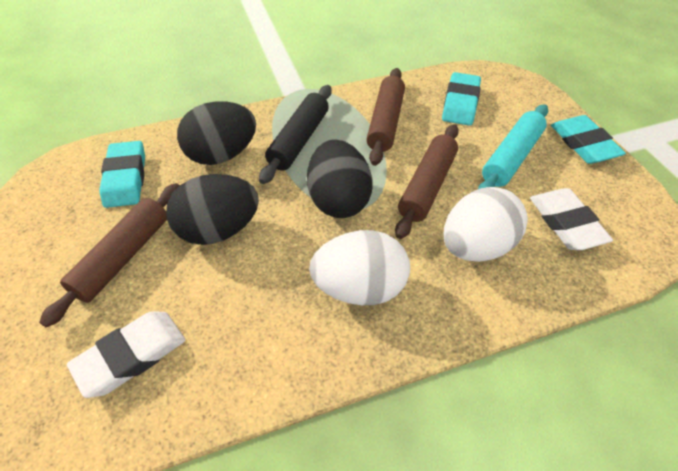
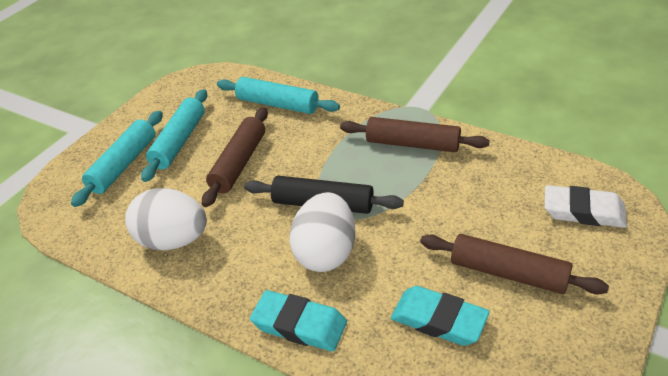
black egg: 3 -> 0
turquoise eraser: 3 -> 2
turquoise rolling pin: 1 -> 3
white eraser: 2 -> 1

